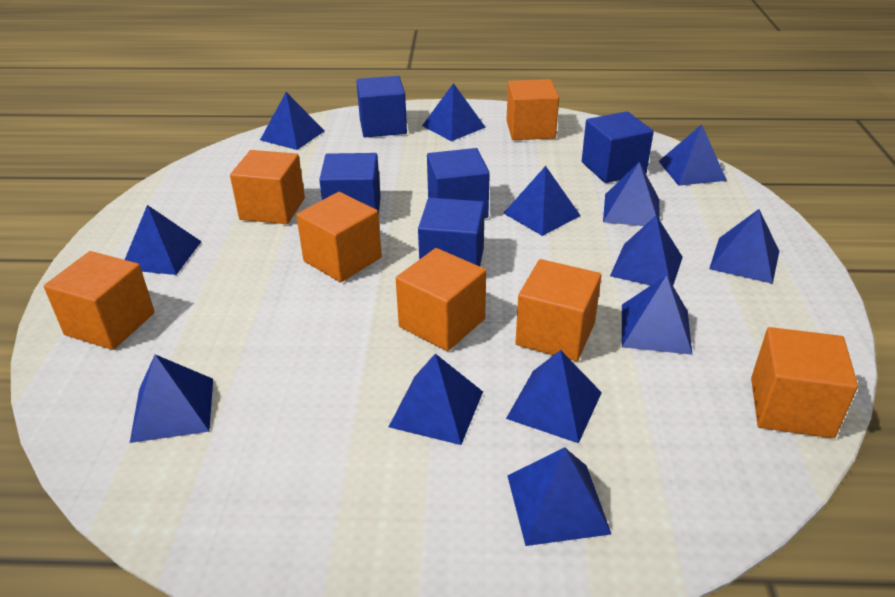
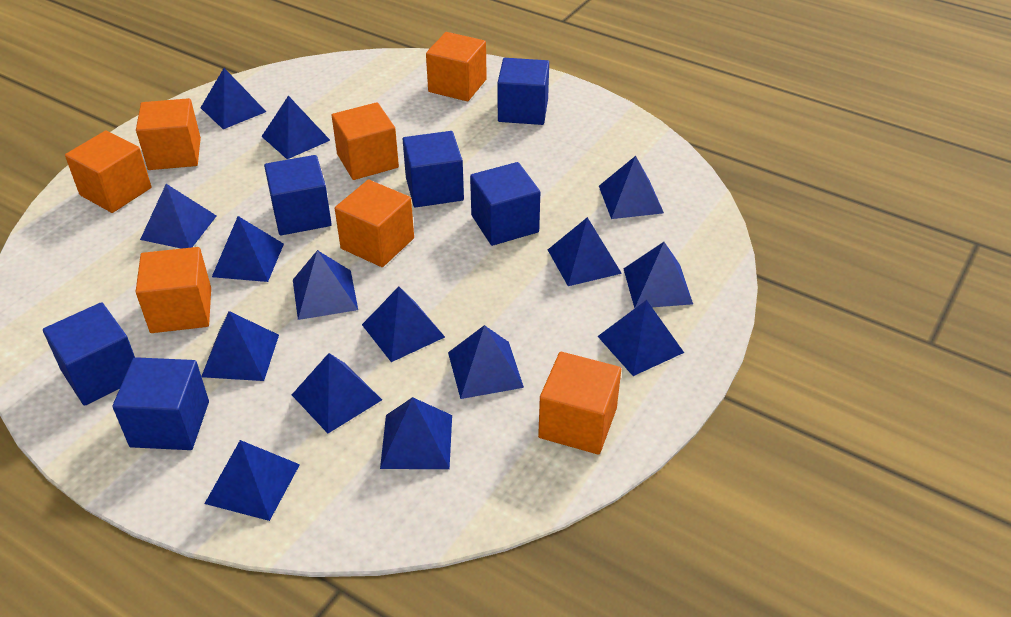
blue cube: 5 -> 6
blue pyramid: 13 -> 15

